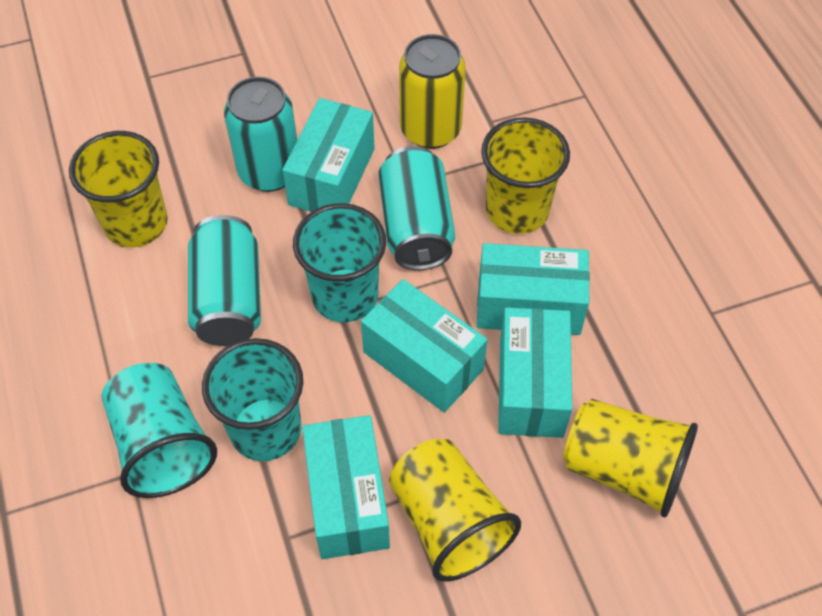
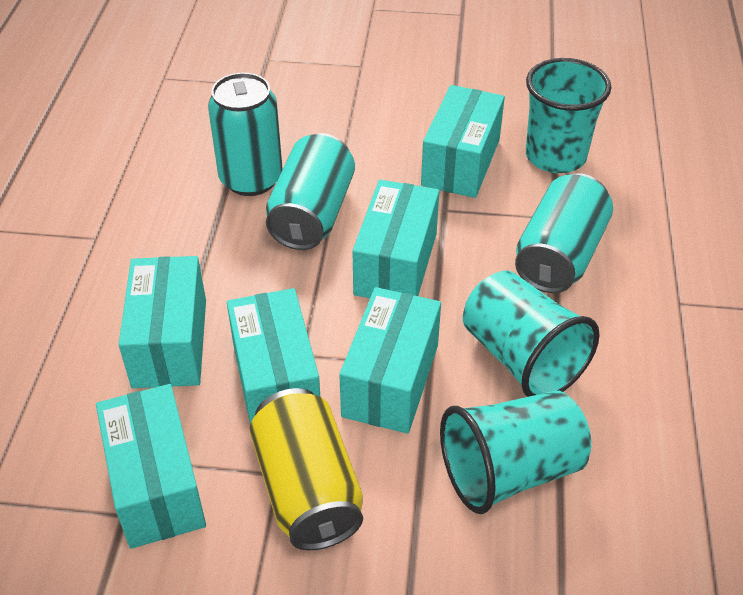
turquoise box: 5 -> 6
yellow cup: 4 -> 0

